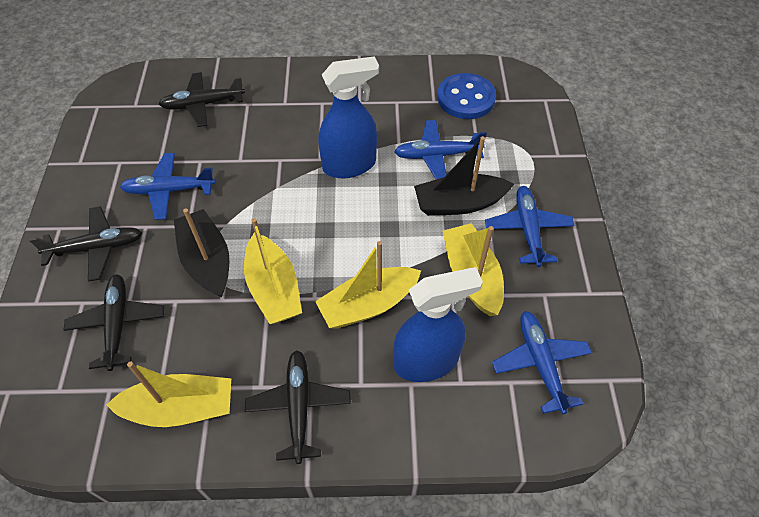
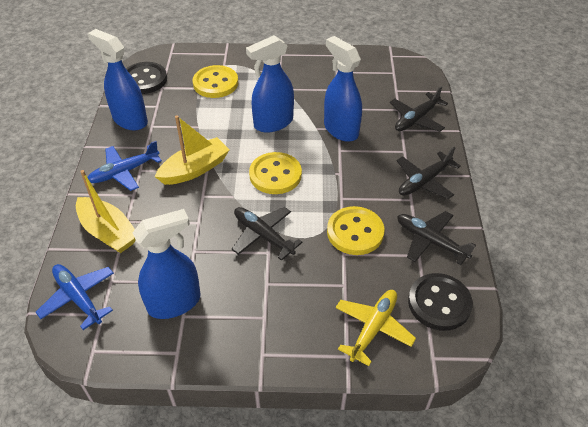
black boat: 2 -> 0
black button: 0 -> 2
blue button: 1 -> 0
blue plane: 4 -> 2
blue spray bottle: 2 -> 4
yellow boat: 4 -> 2
yellow button: 0 -> 3
yellow plane: 0 -> 1

